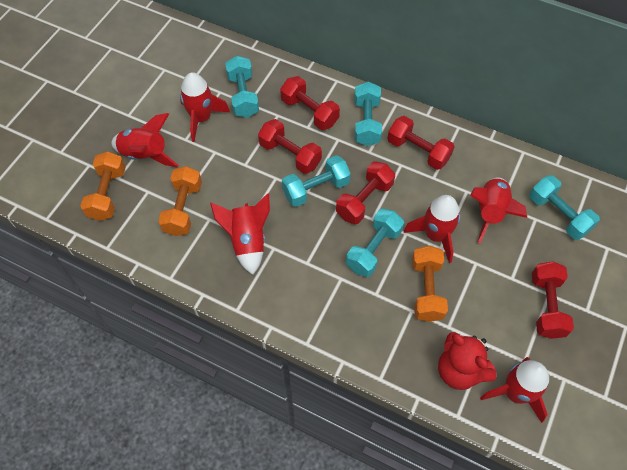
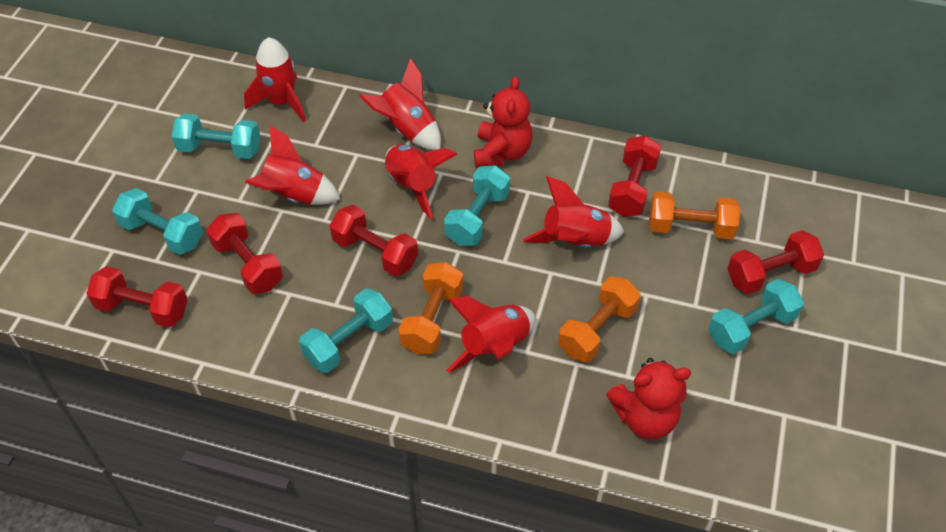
red teddy bear: 1 -> 2

